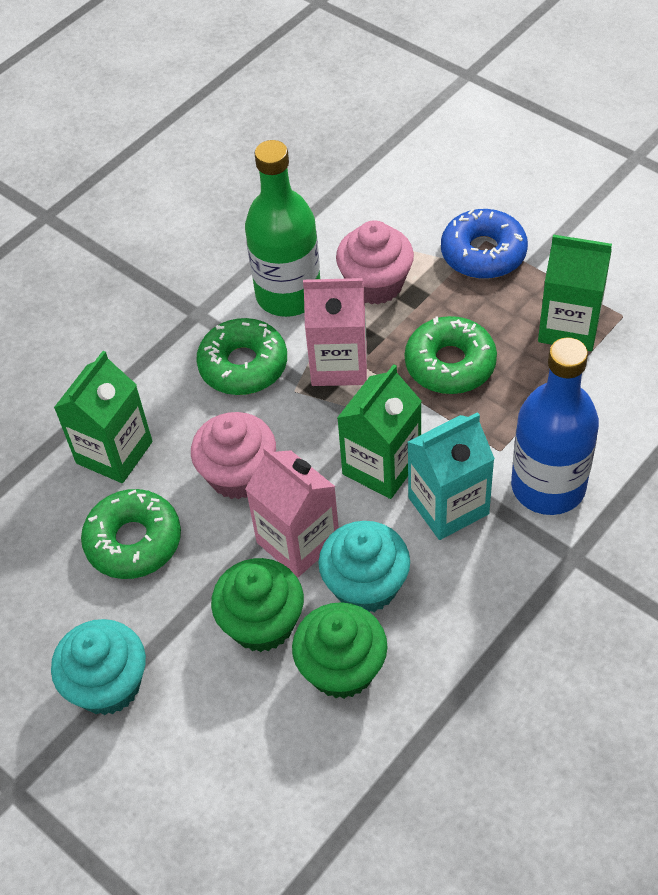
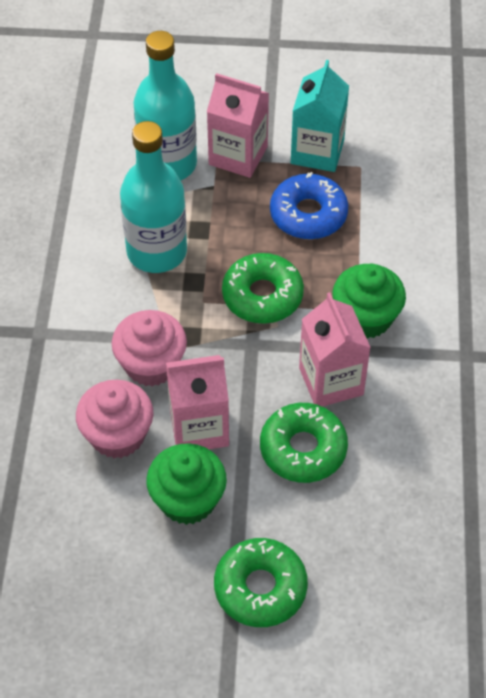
blue bottle: 1 -> 0
green bottle: 1 -> 0
green carton: 3 -> 0
pink carton: 2 -> 3
turquoise bottle: 0 -> 2
turquoise cupcake: 2 -> 0

